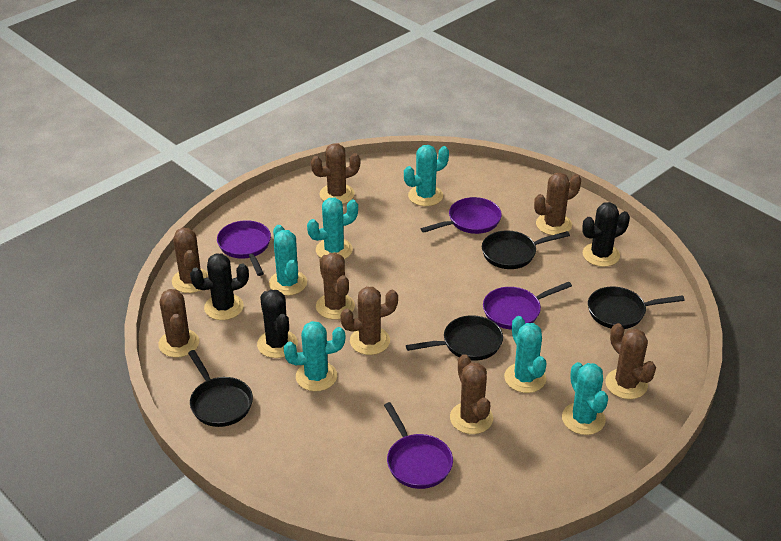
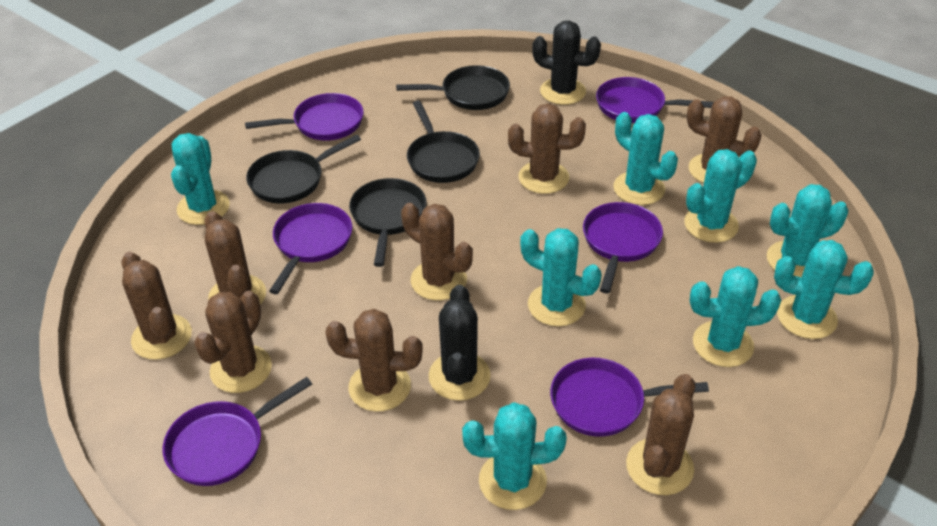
black cactus: 3 -> 2
purple pan: 4 -> 6
turquoise cactus: 6 -> 8

